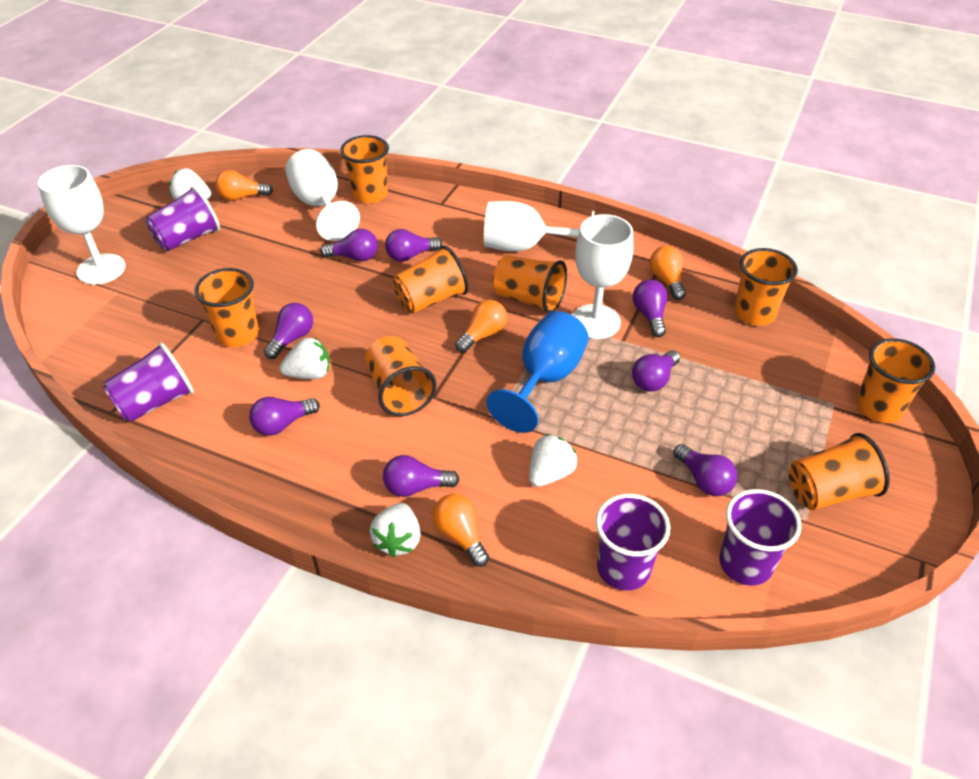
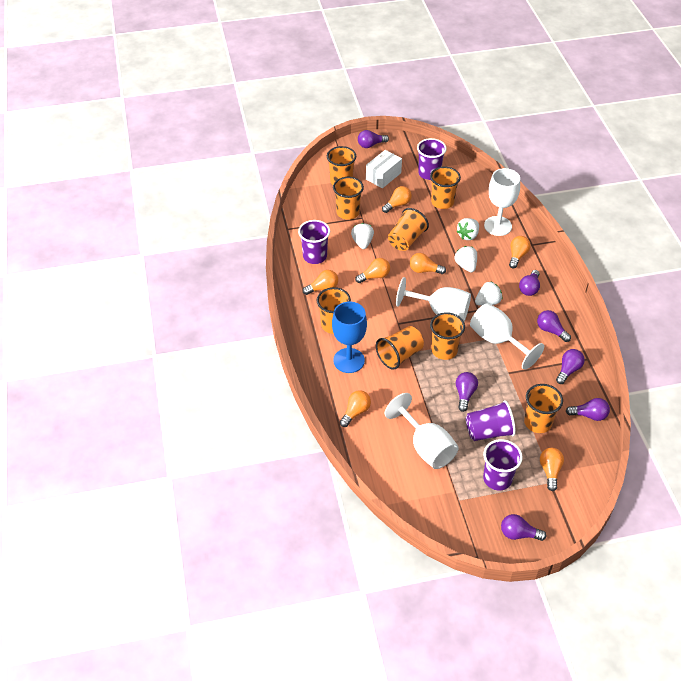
orange light bulb: 4 -> 7
purple light bulb: 8 -> 7
white box: 0 -> 1

